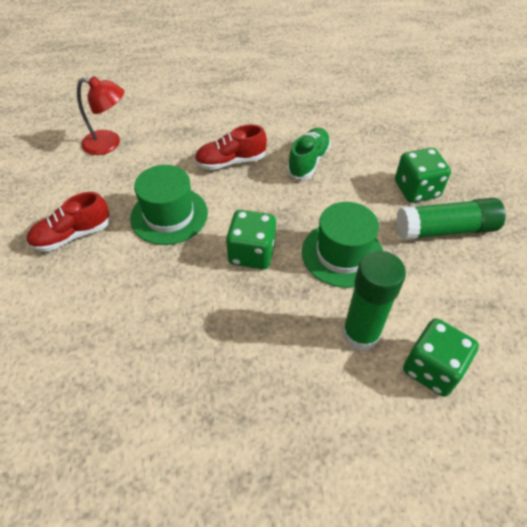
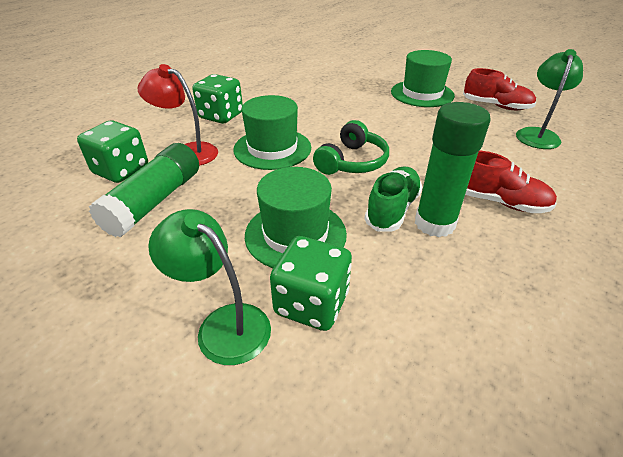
green hat: 2 -> 3
green headphones: 0 -> 1
green lamp: 0 -> 2

